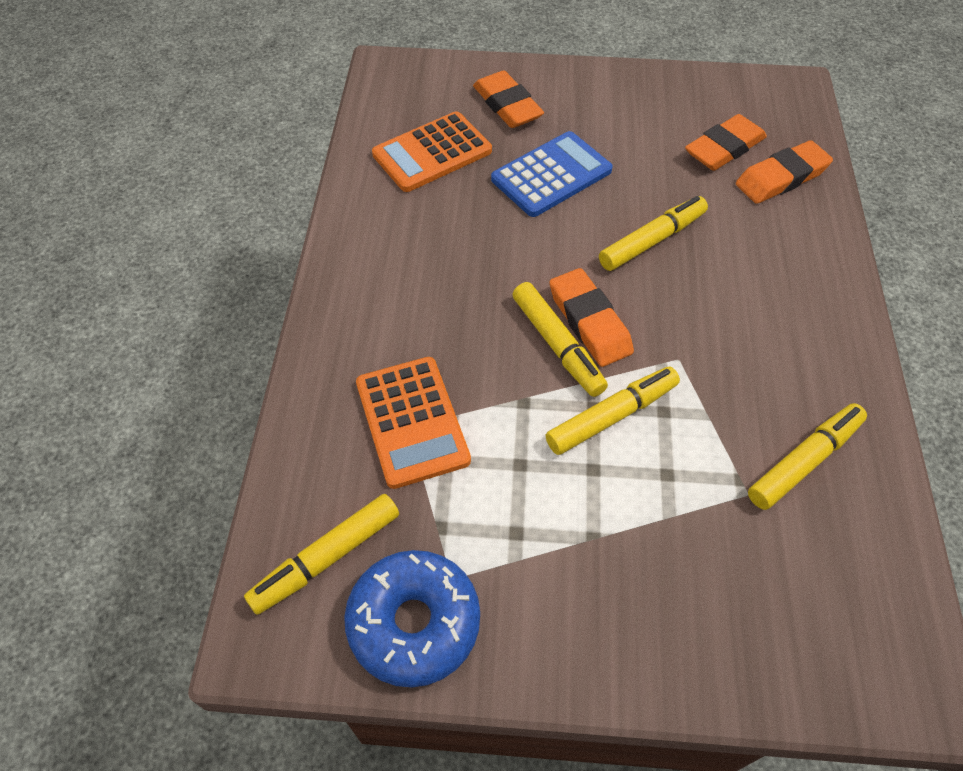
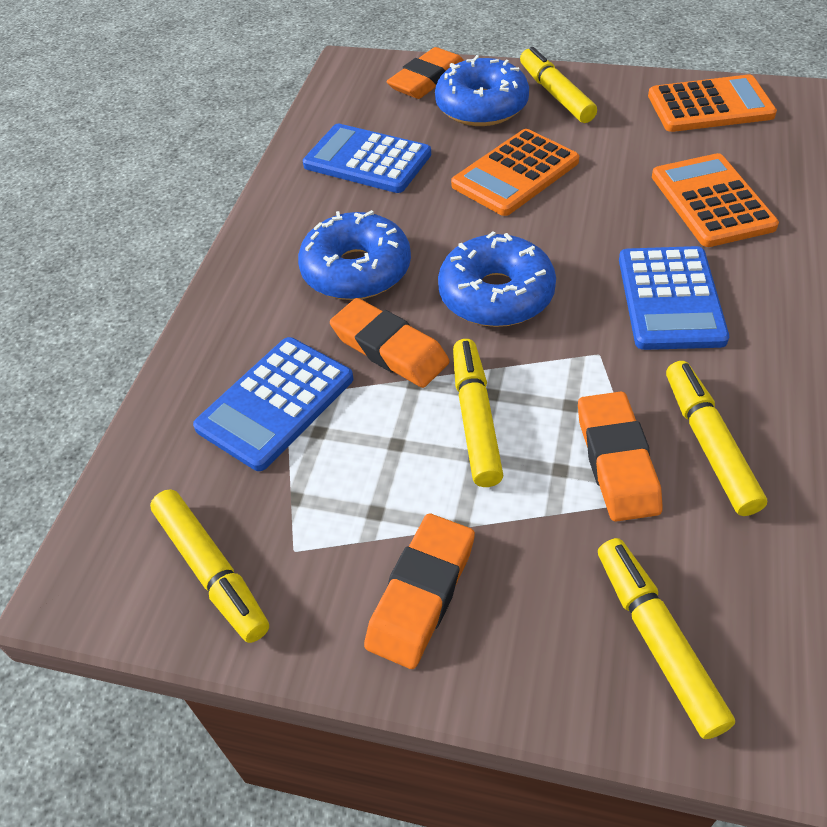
blue calculator: 1 -> 3
blue donut: 1 -> 3
orange calculator: 2 -> 3

